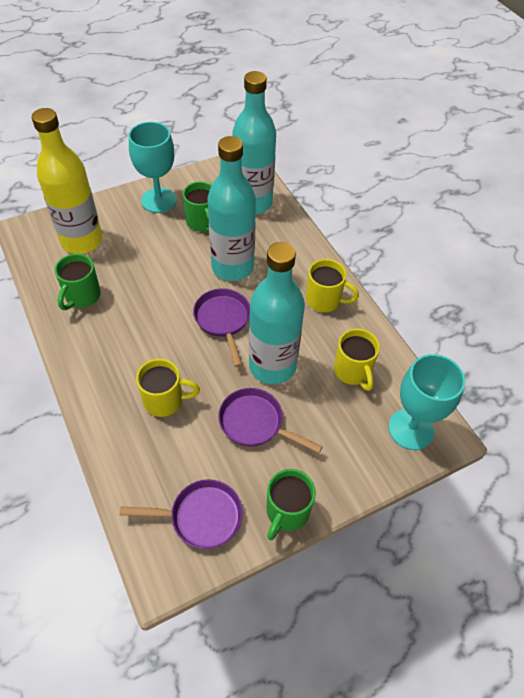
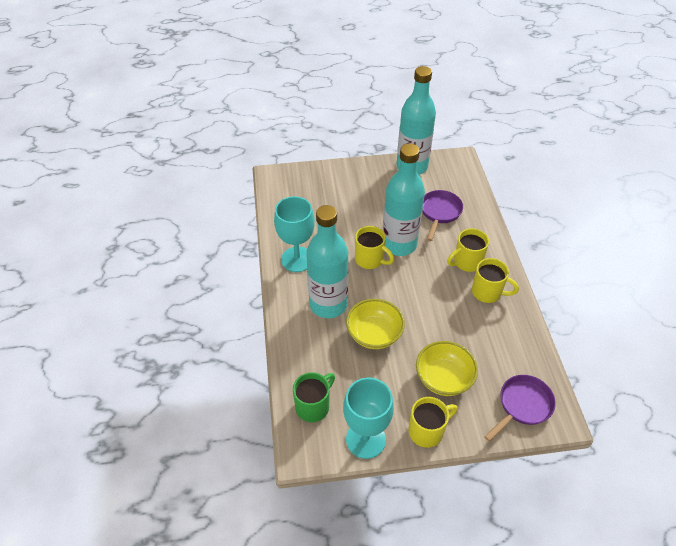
green mug: 3 -> 1
purple pan: 3 -> 2
yellow bottle: 1 -> 0
yellow bowl: 0 -> 2
yellow mug: 3 -> 4

